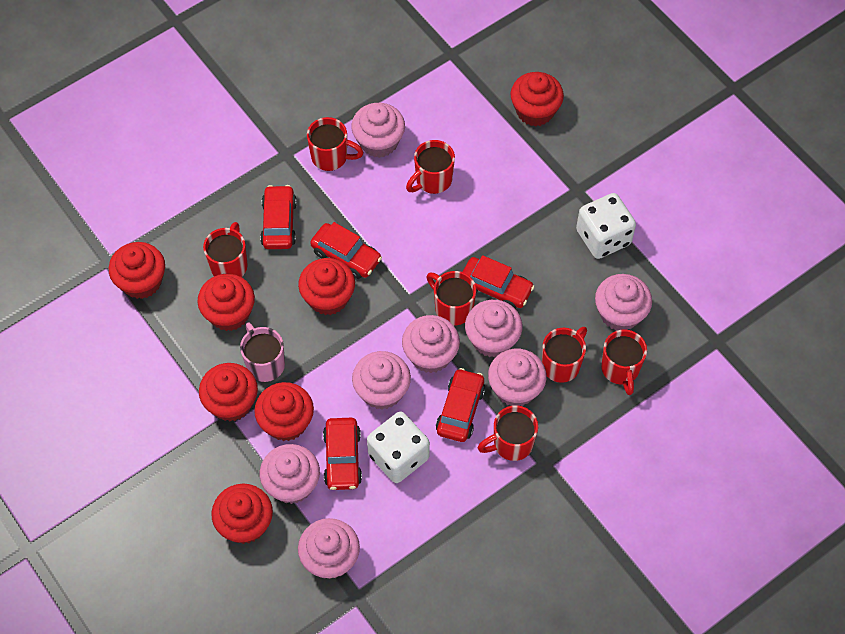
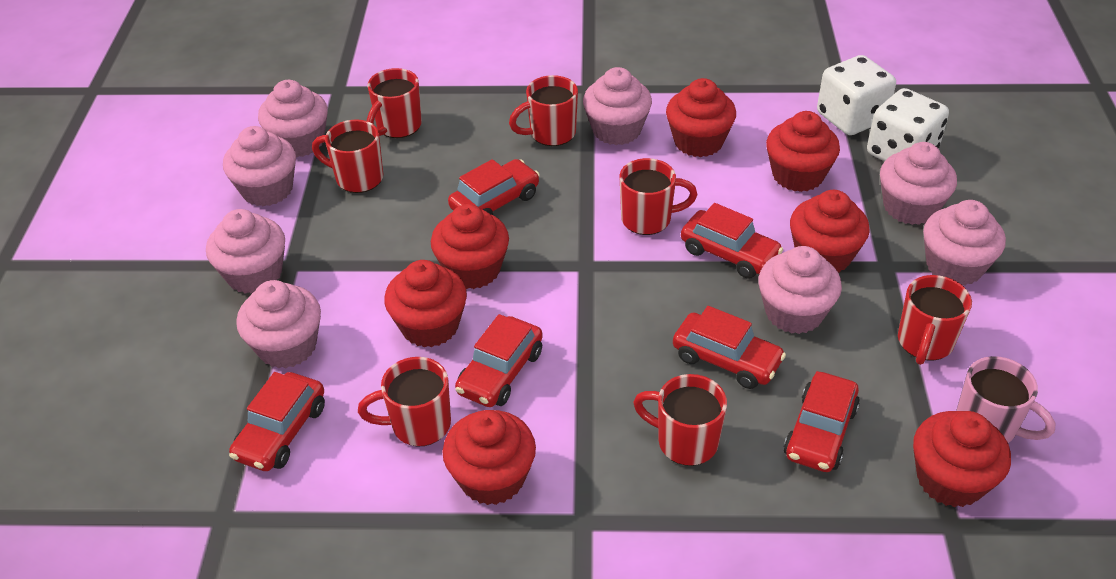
red car: 5 -> 6

